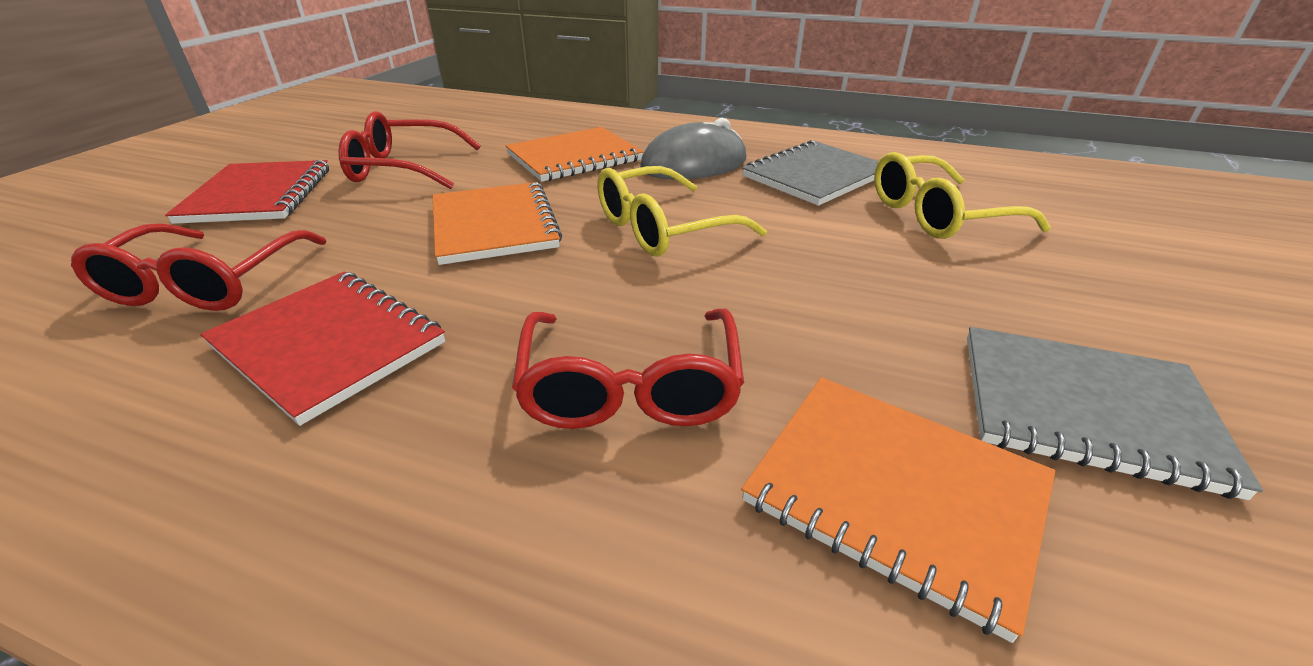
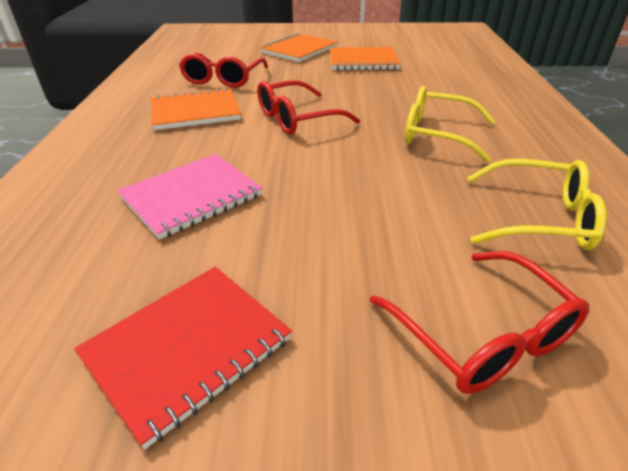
grey mouse: 1 -> 0
grey notebook: 2 -> 0
pink notebook: 0 -> 1
red notebook: 2 -> 1

